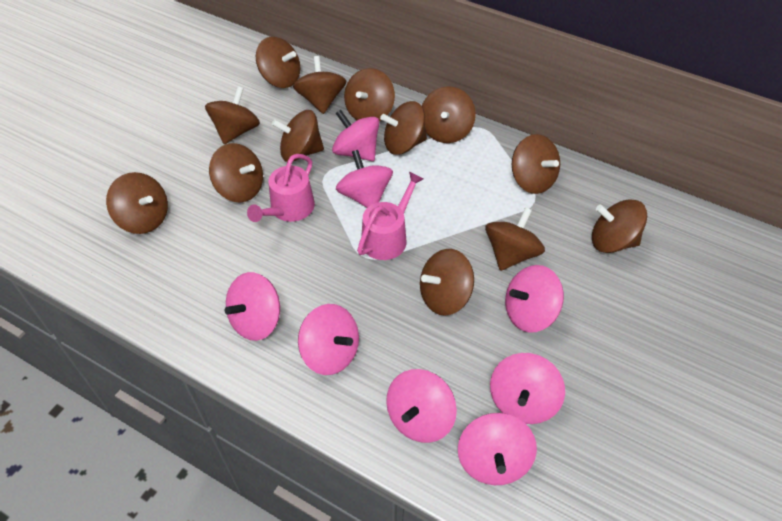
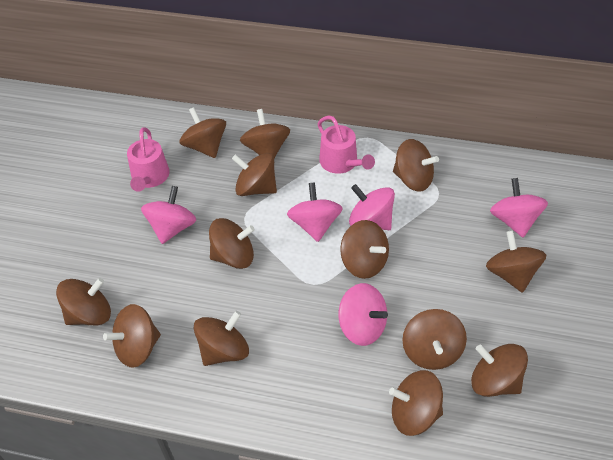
pink spinning top: 8 -> 5

